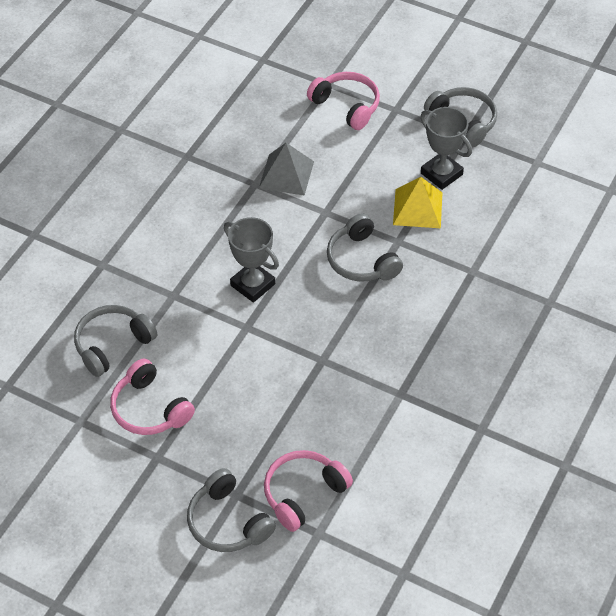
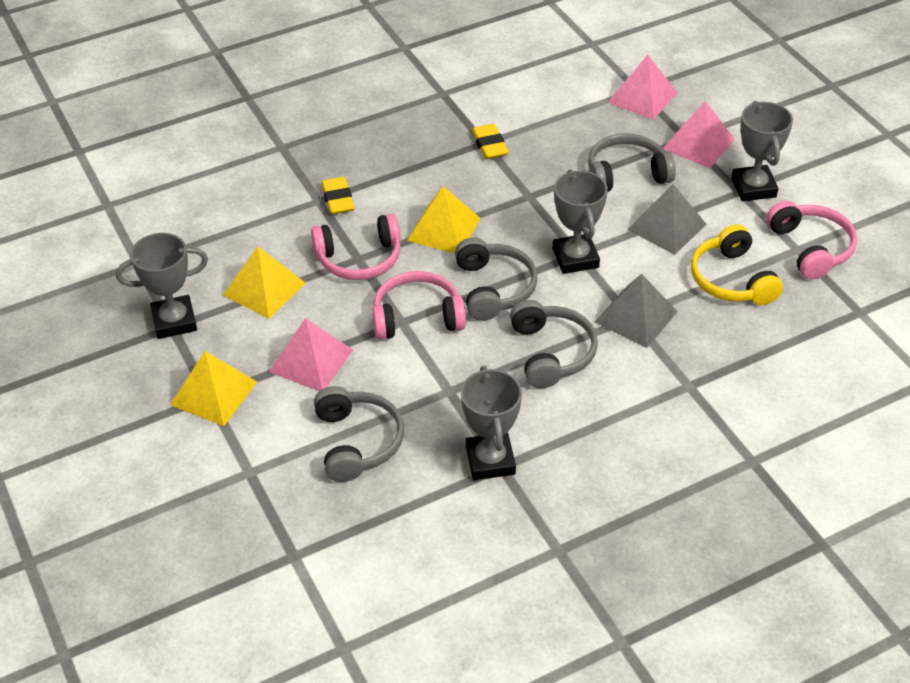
grey pyramid: 1 -> 2
grey trophy: 2 -> 4
pink pyramid: 0 -> 3
yellow eraser: 0 -> 2
yellow headphones: 0 -> 1
yellow pyramid: 1 -> 3

